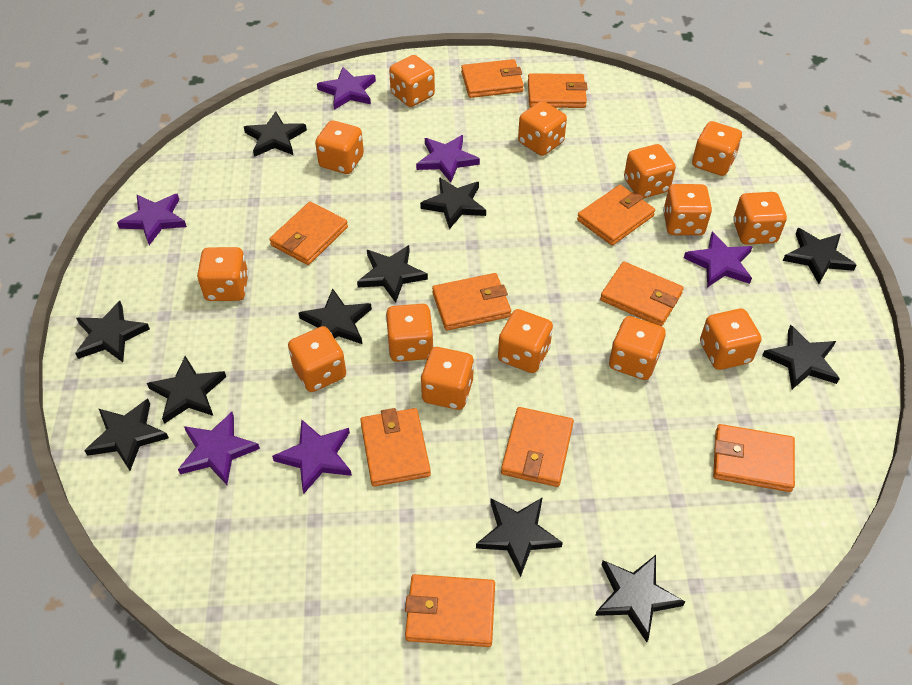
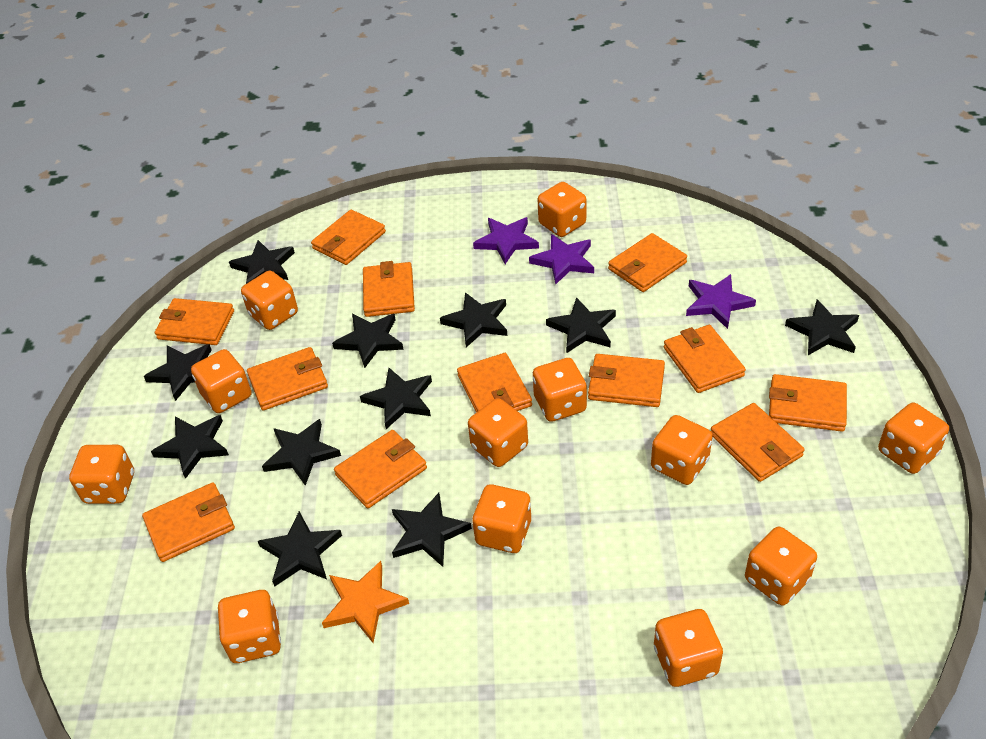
orange dice: 14 -> 12
orange star: 0 -> 1
orange wallet: 10 -> 12
purple star: 6 -> 3

